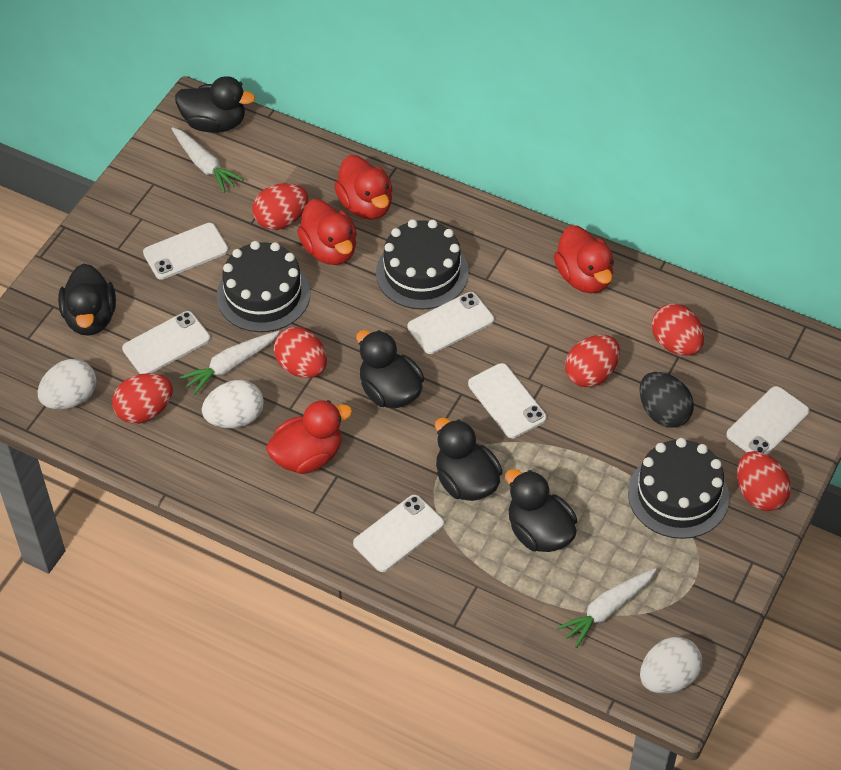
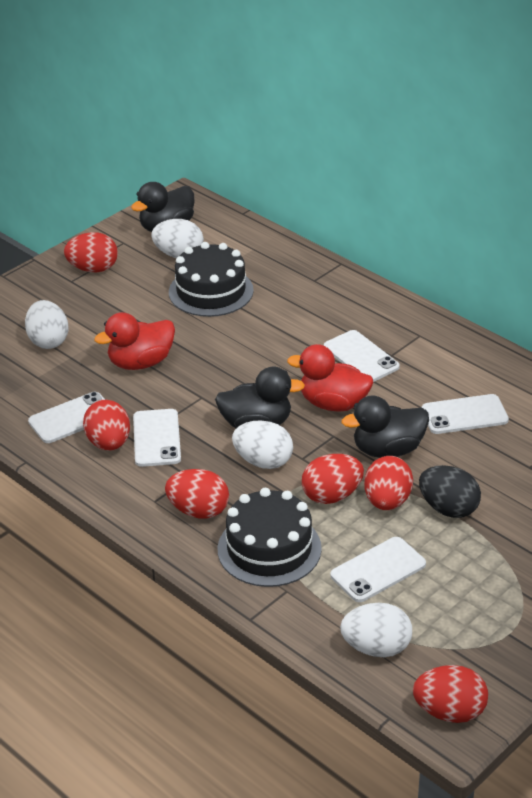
black cake: 3 -> 2
black duck: 5 -> 3
red duck: 4 -> 2
white carrot: 3 -> 0
white egg: 3 -> 4
white phone: 6 -> 5

